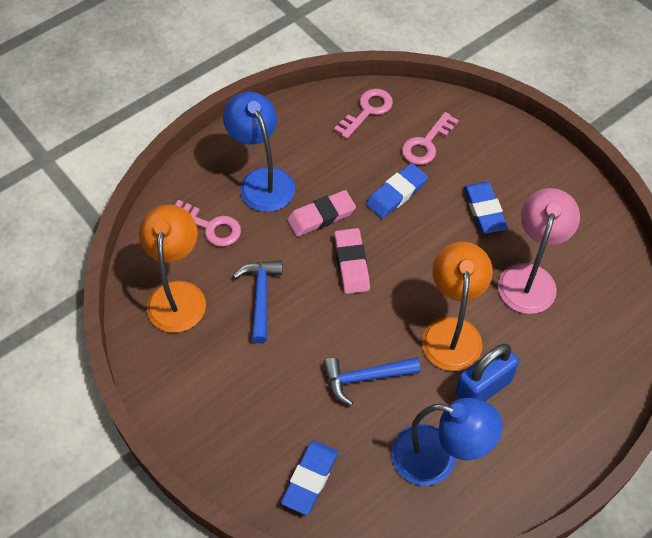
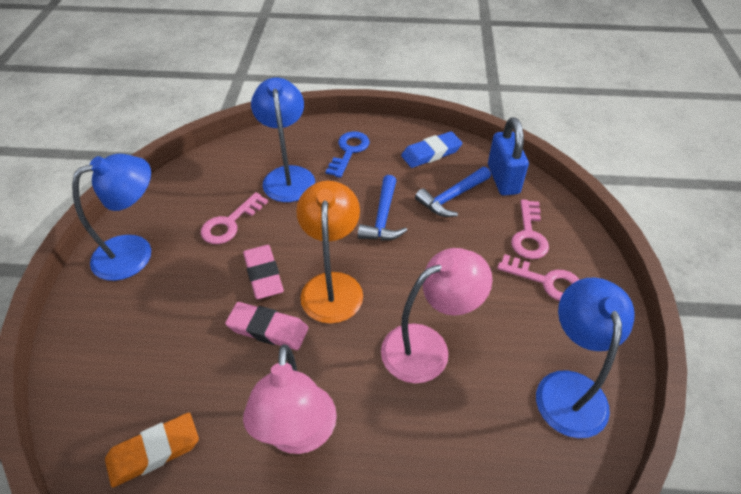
blue eraser: 3 -> 1
blue key: 0 -> 1
blue lamp: 2 -> 3
orange eraser: 0 -> 1
orange lamp: 2 -> 1
pink lamp: 1 -> 2

